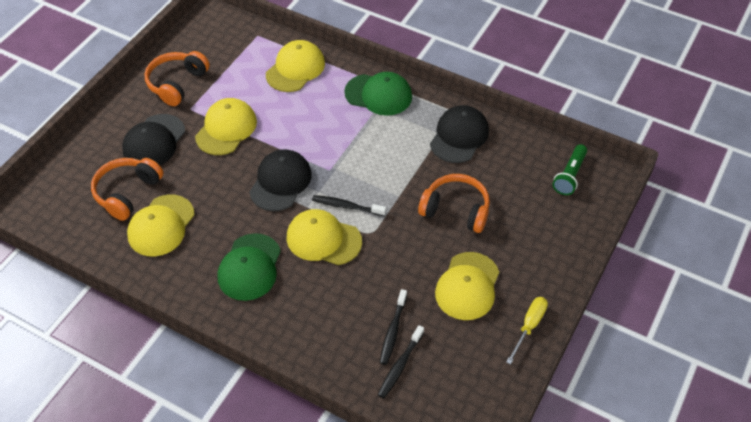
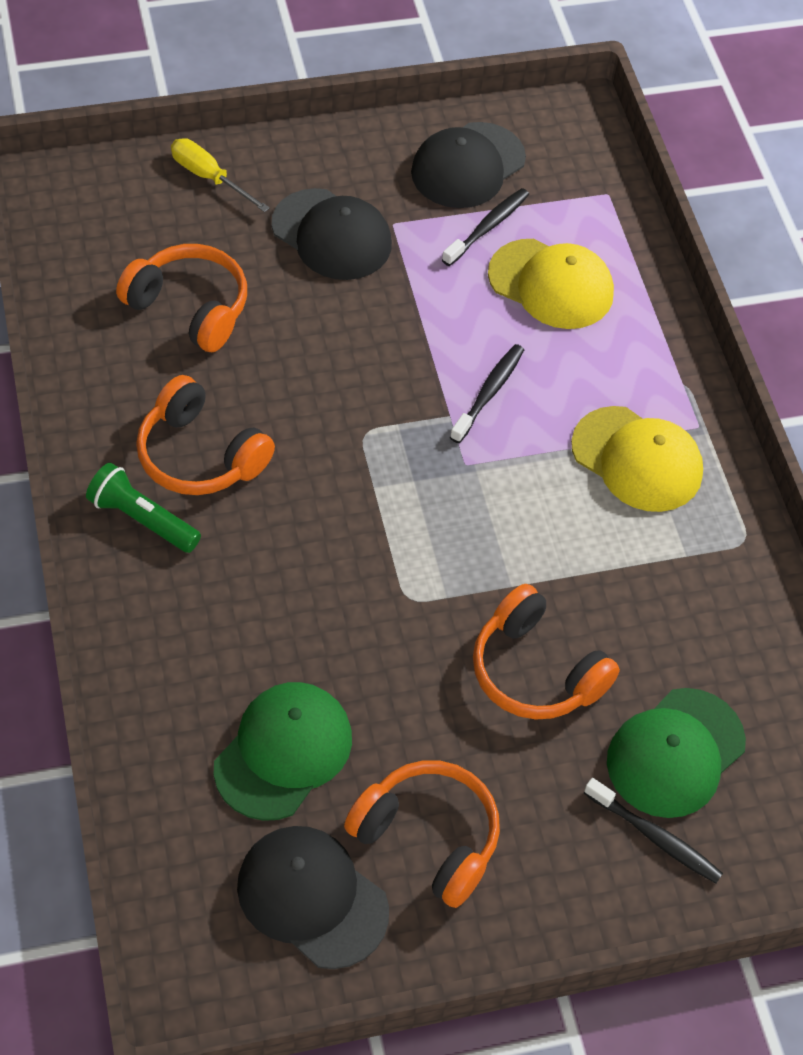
orange headphones: 3 -> 4
yellow cap: 5 -> 2

